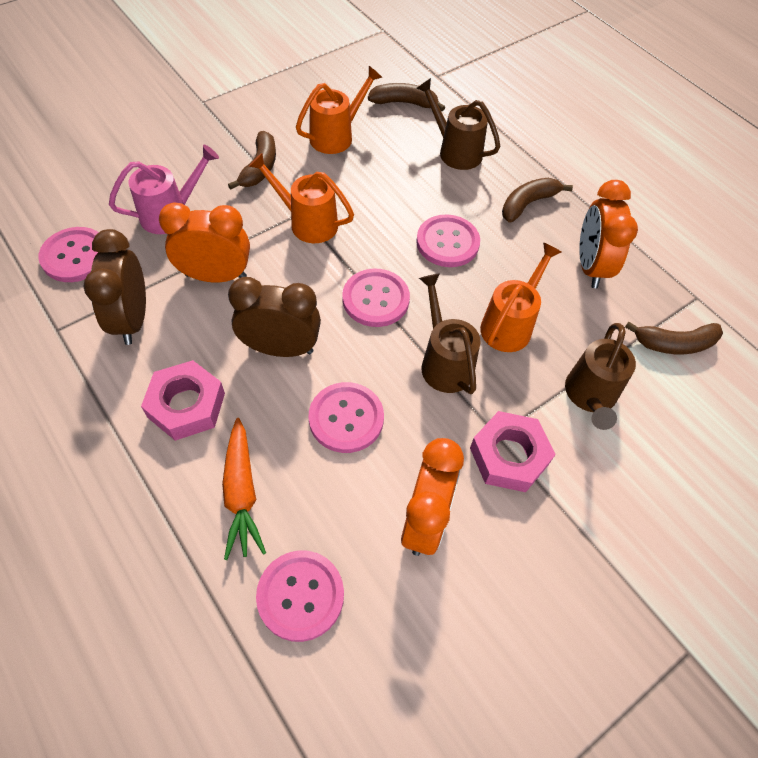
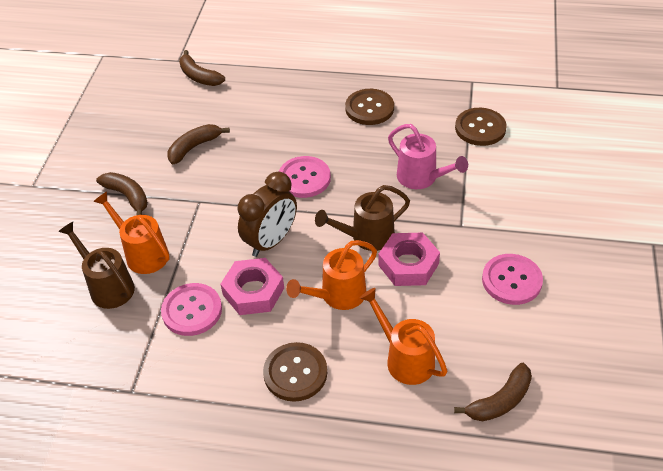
brown button: 0 -> 3
brown clock: 2 -> 1
brown watering can: 3 -> 2
orange carrot: 1 -> 0
orange clock: 3 -> 0
pink button: 5 -> 3

